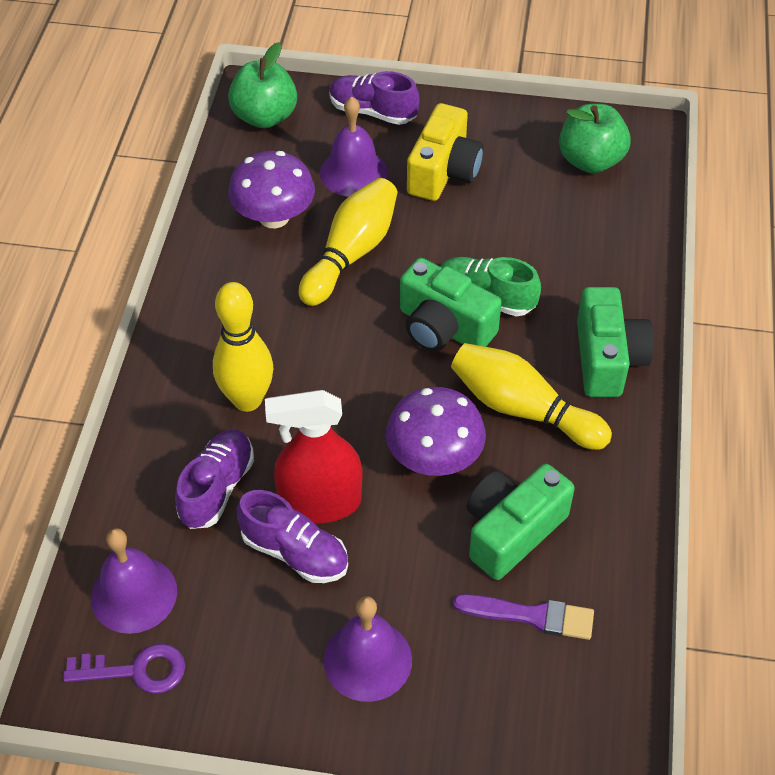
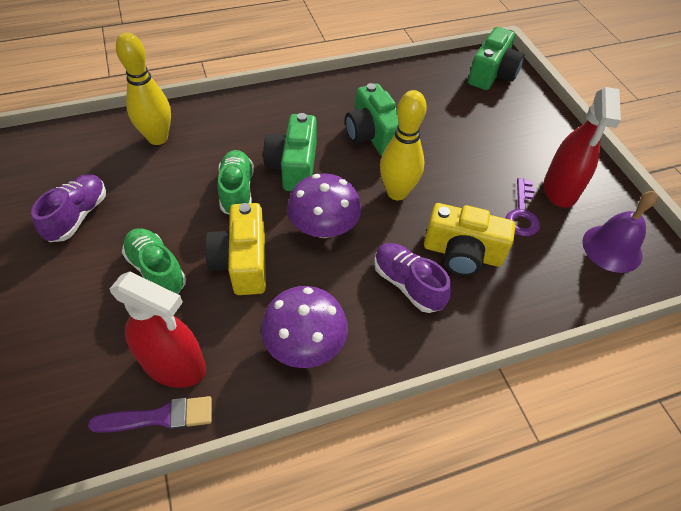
green apple: 2 -> 0
green shoe: 1 -> 2
purple bell: 3 -> 1
purple shoe: 3 -> 2
red spray bottle: 1 -> 2
yellow bowling pin: 3 -> 2
yellow camera: 1 -> 2

